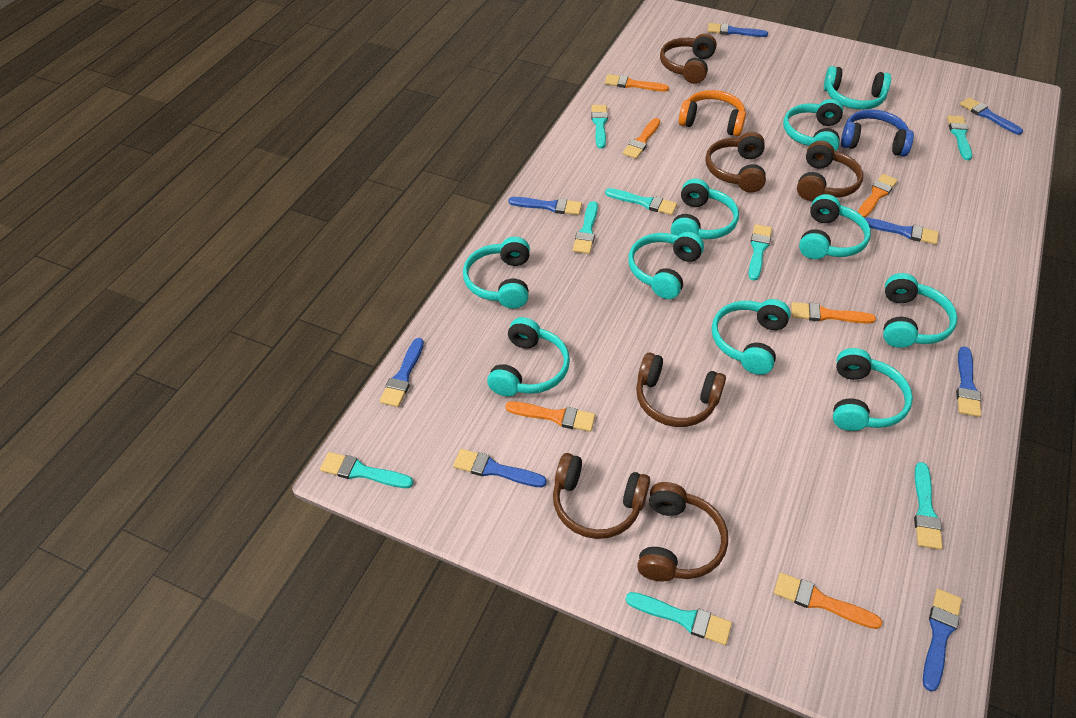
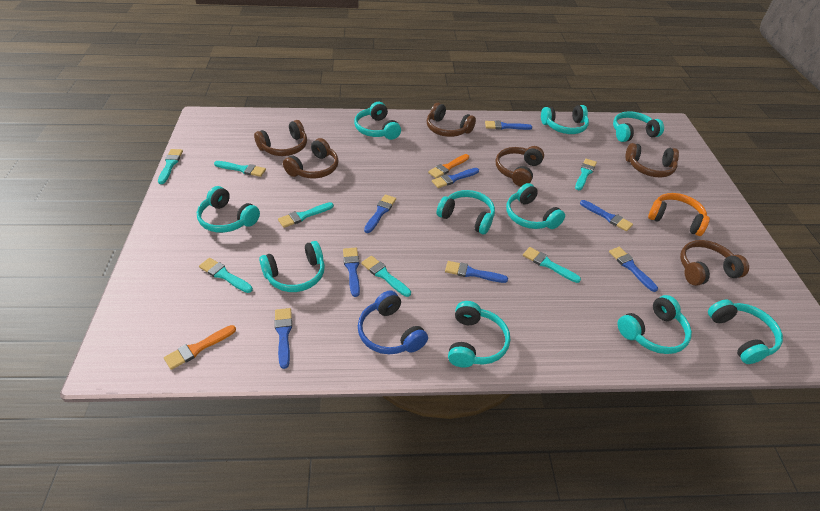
orange brush: 6 -> 2
turquoise brush: 8 -> 7

